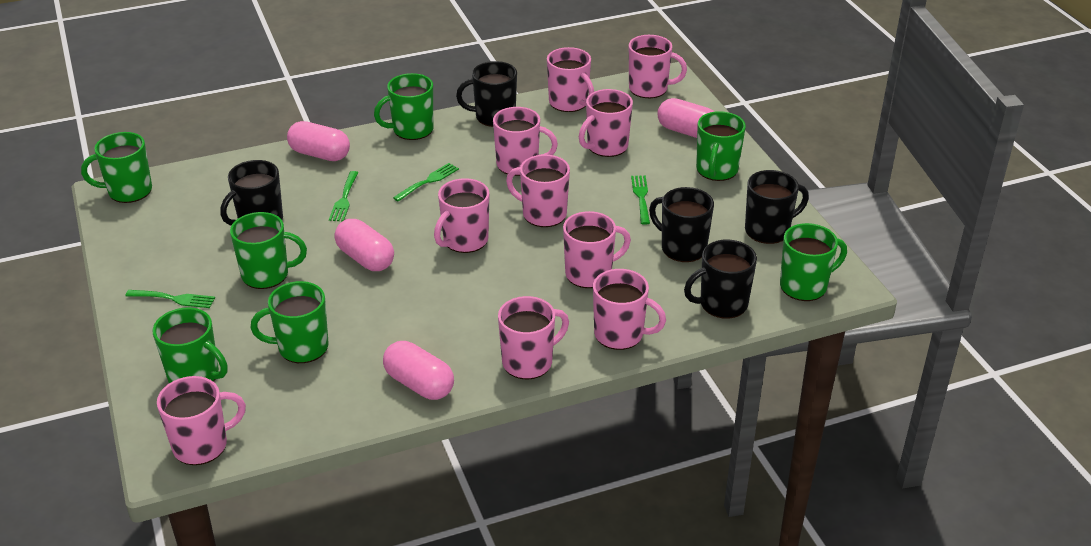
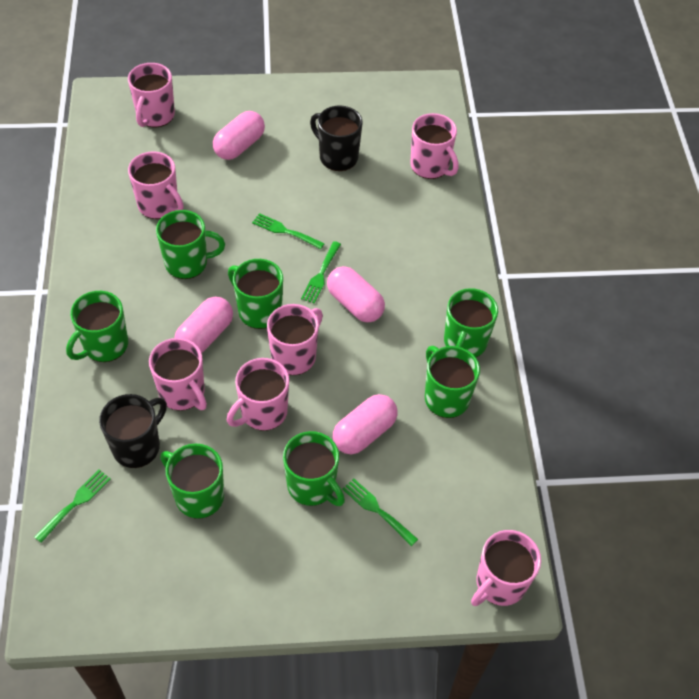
black mug: 5 -> 2
pink mug: 10 -> 7

